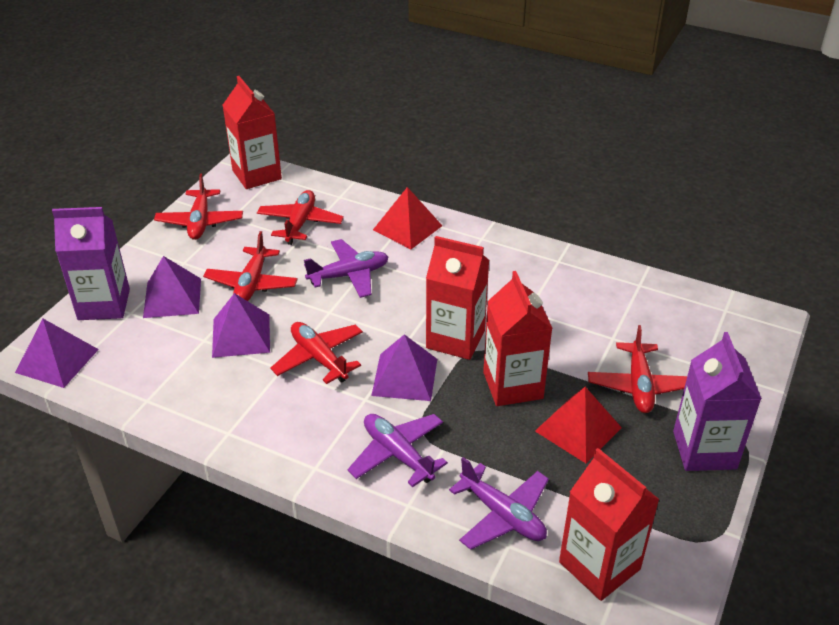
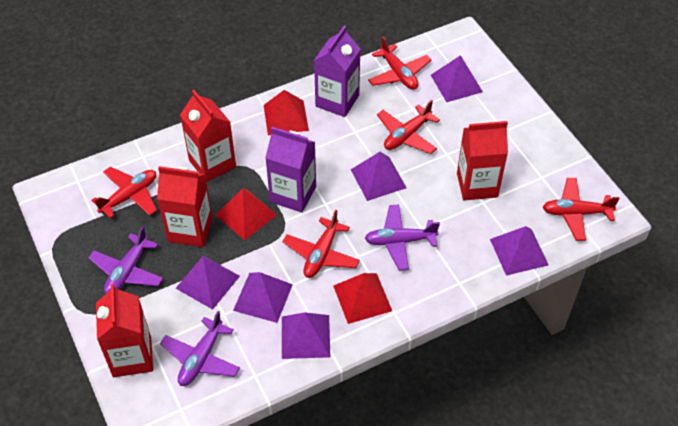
purple pyramid: 4 -> 6
red pyramid: 2 -> 3

